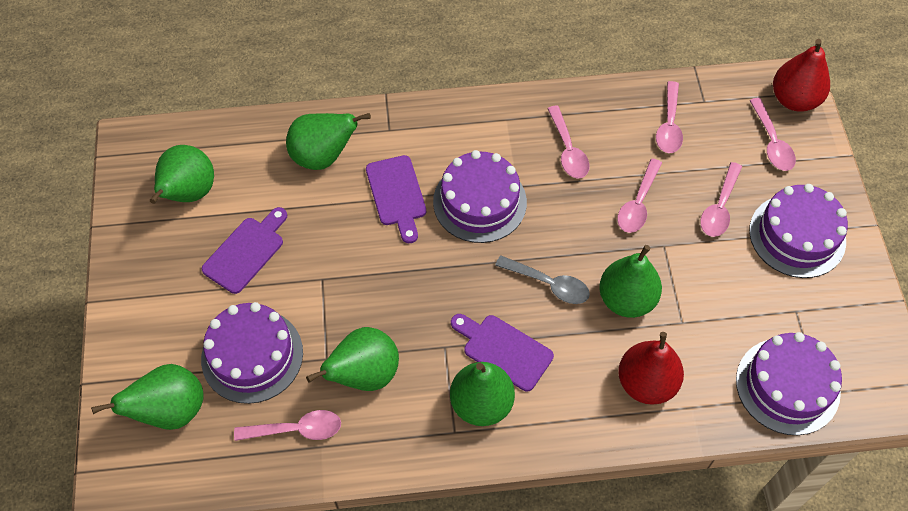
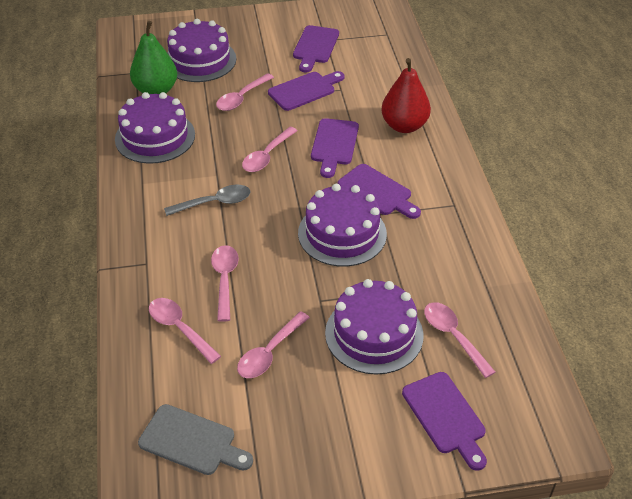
green pear: 6 -> 1
grey cutting board: 0 -> 1
purple cutting board: 3 -> 5
red pear: 2 -> 1

